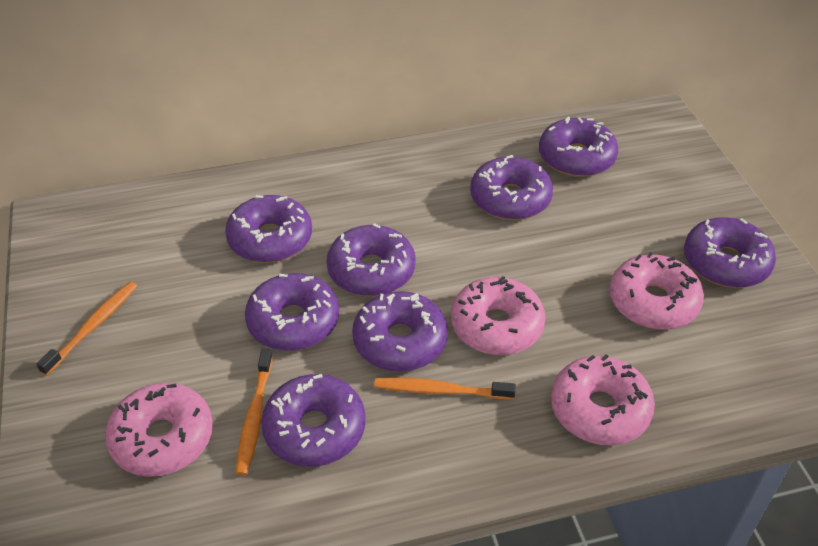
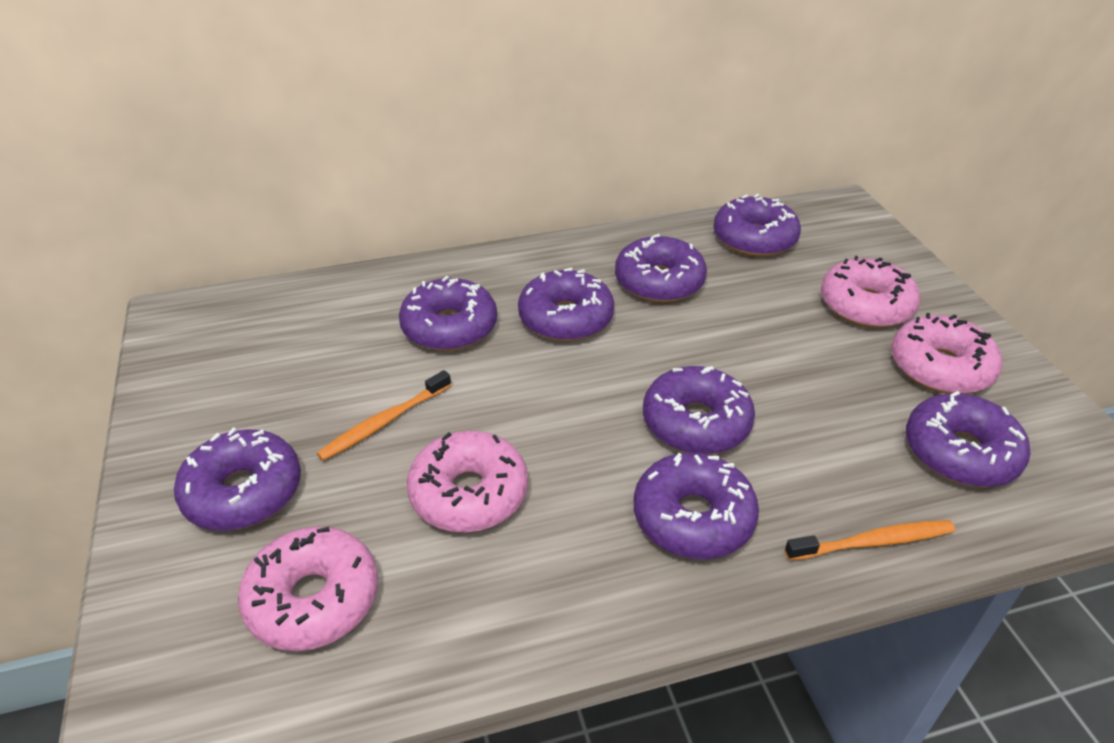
orange toothbrush: 3 -> 2

